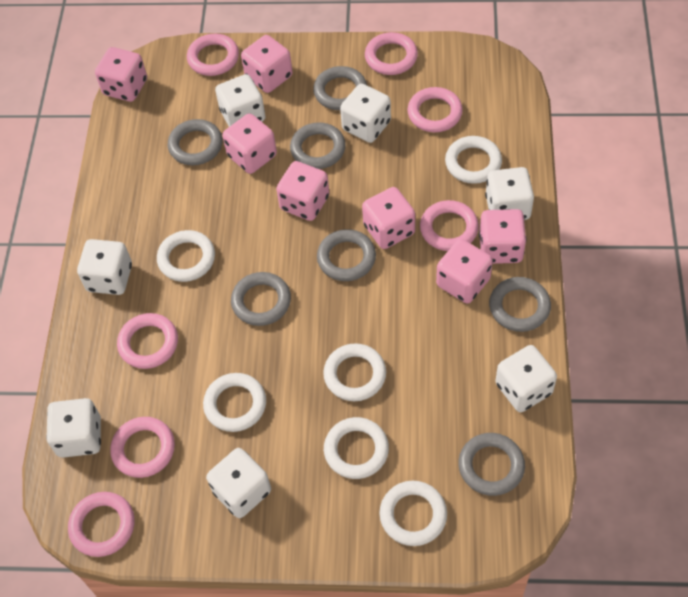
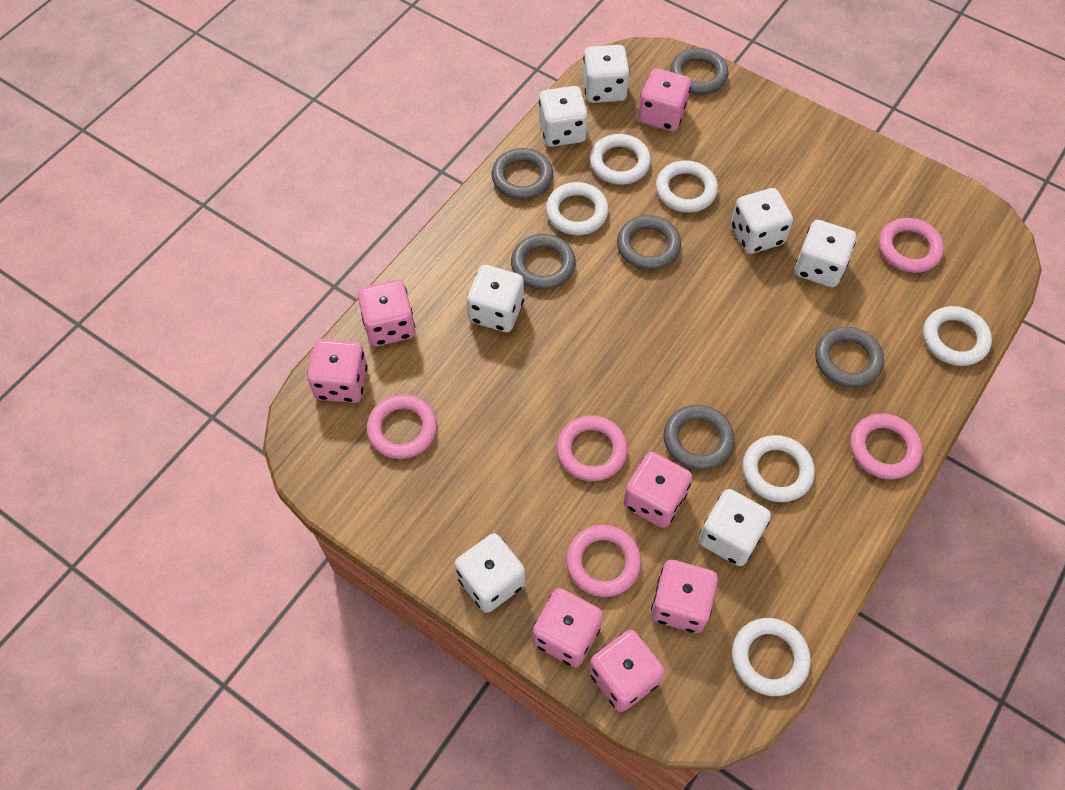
grey ring: 7 -> 6
pink ring: 7 -> 5

